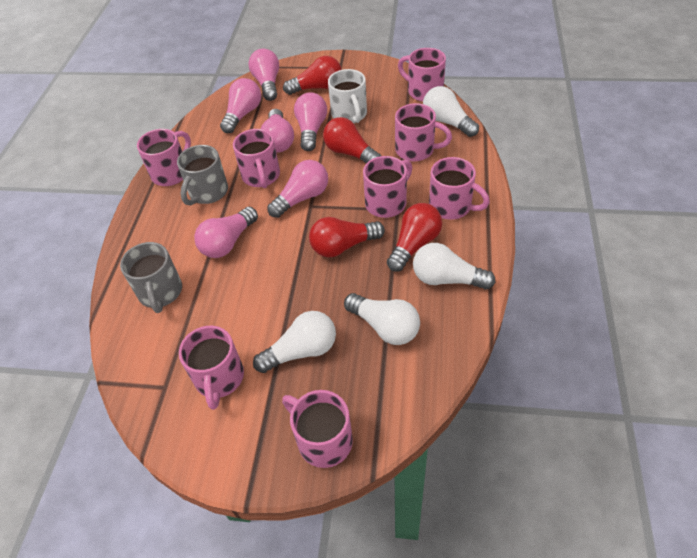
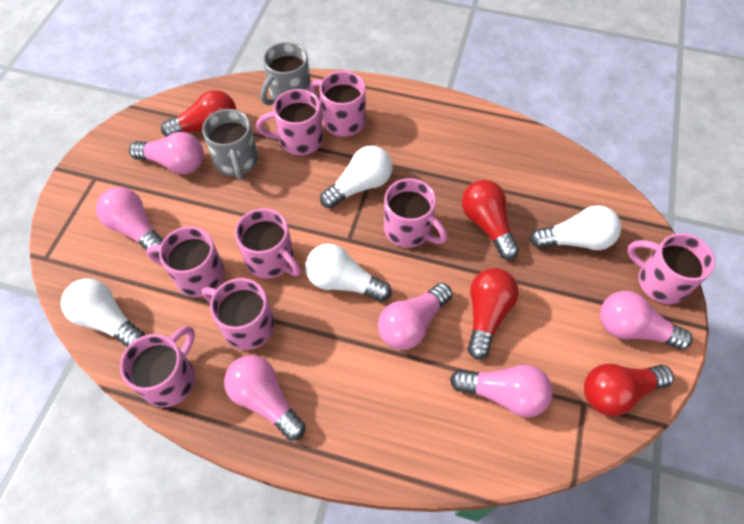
white mug: 1 -> 0

